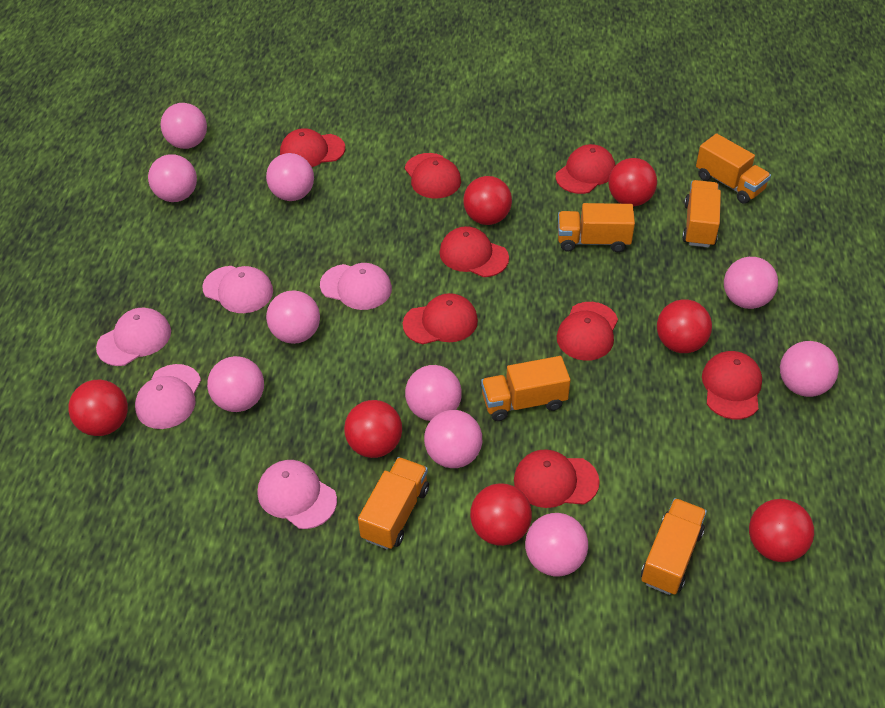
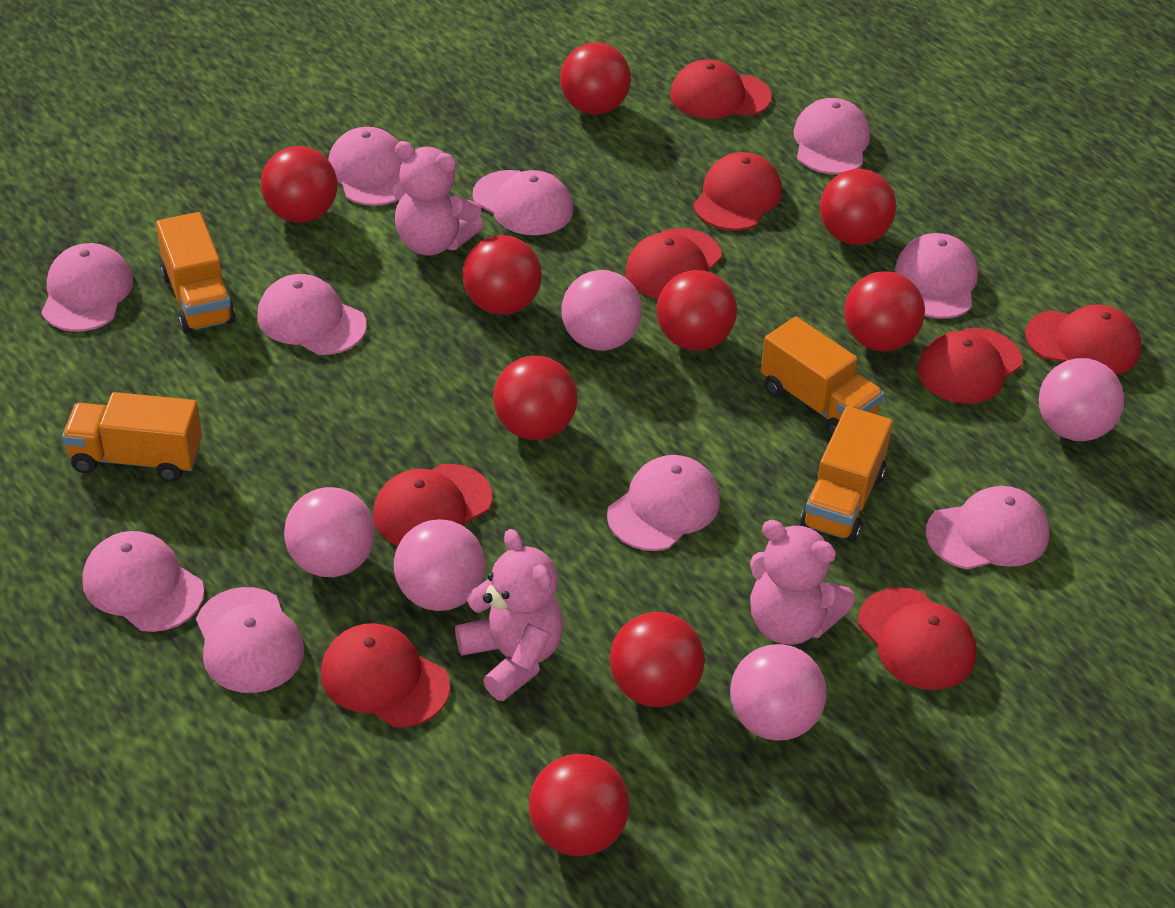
orange truck: 6 -> 4
pink ball: 10 -> 5
pink cap: 5 -> 10
pink teddy bear: 0 -> 3
red ball: 7 -> 9

